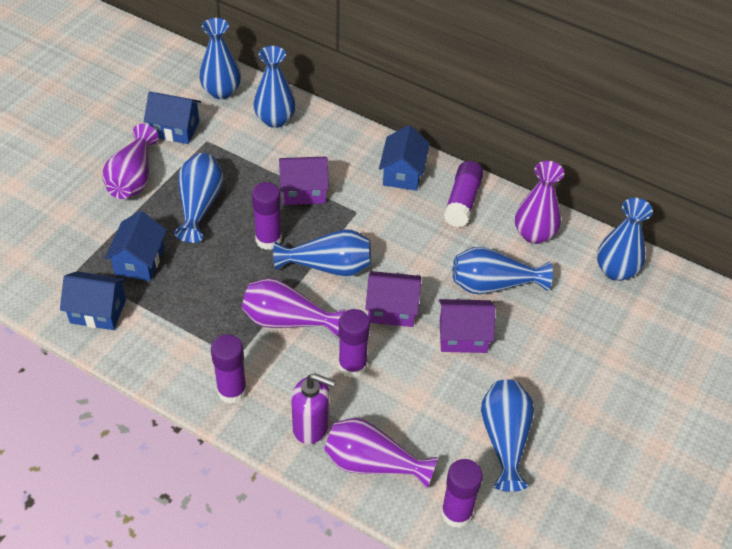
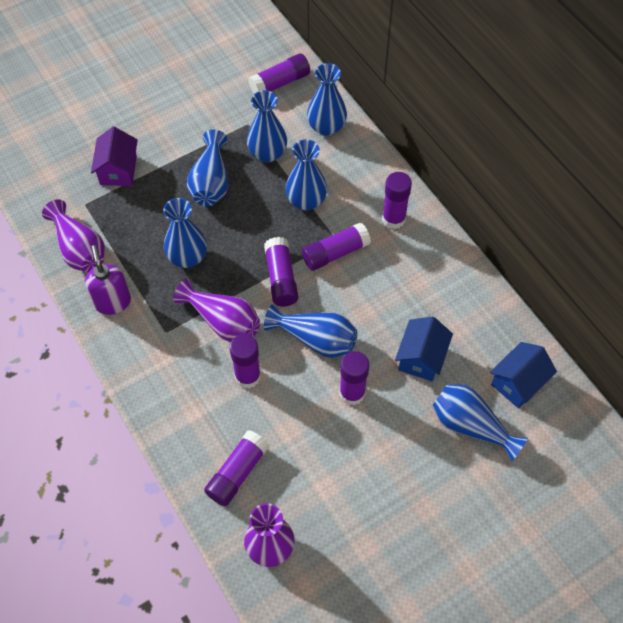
blue house: 4 -> 2
purple glue stick: 5 -> 7
purple house: 3 -> 1
purple vase: 4 -> 3

